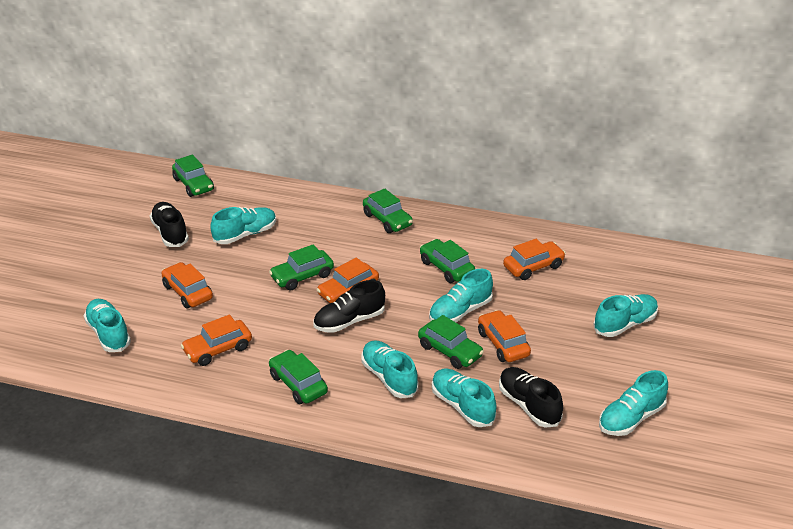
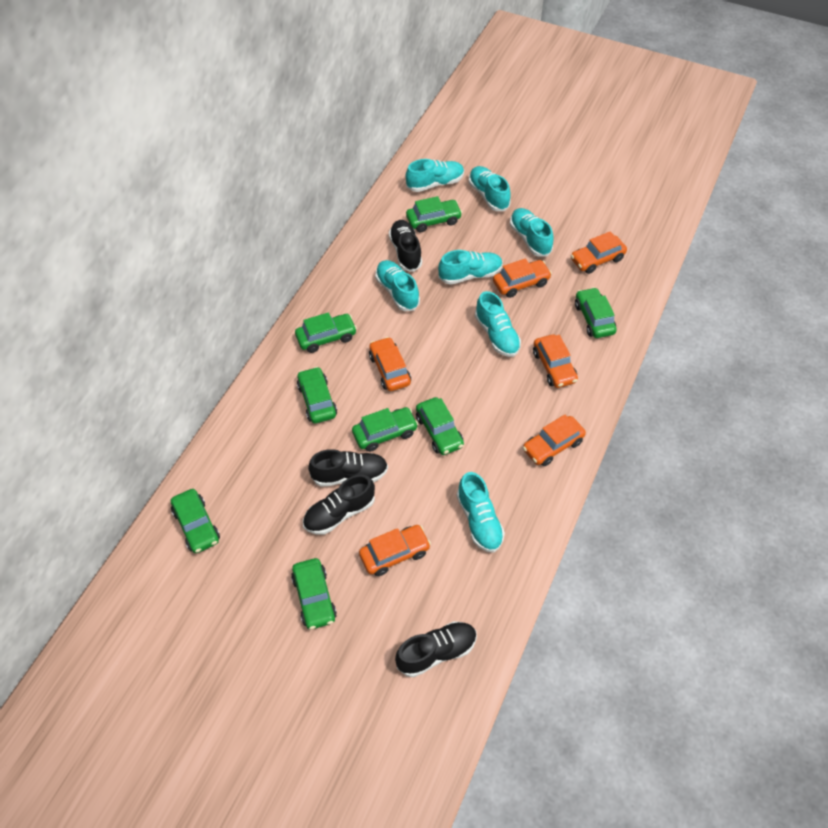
black shoe: 3 -> 4
green car: 6 -> 8
orange car: 5 -> 6

